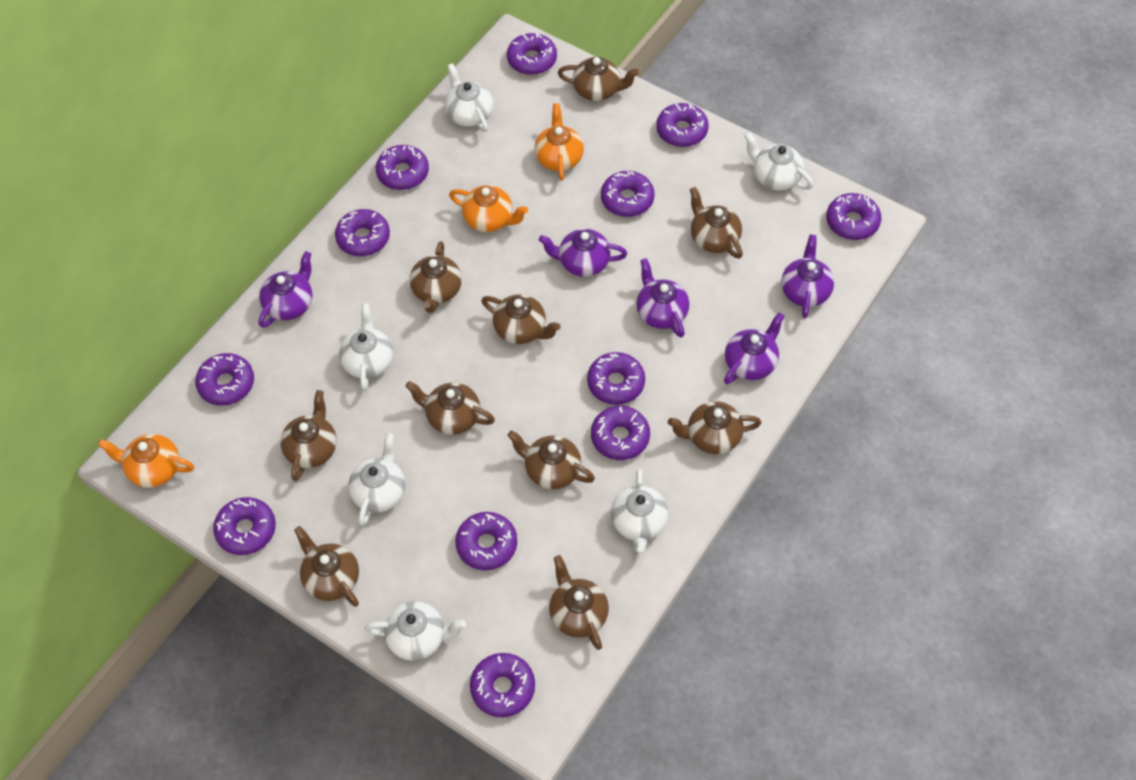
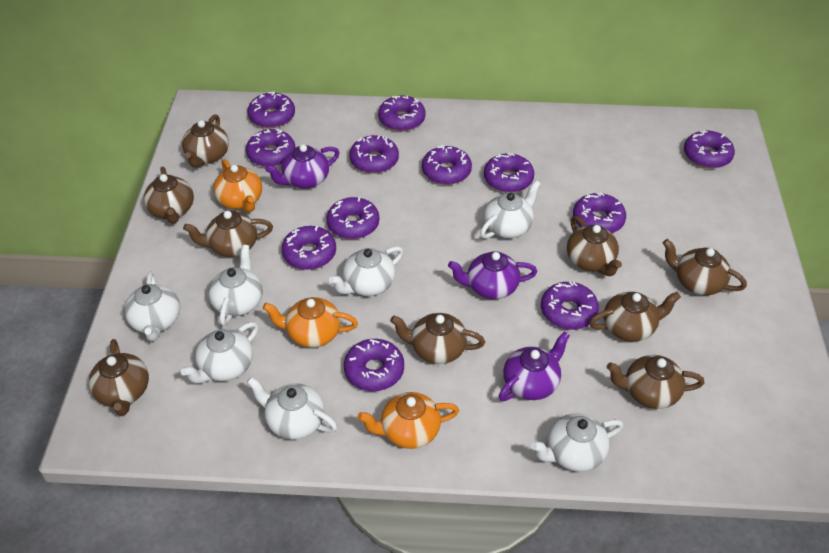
brown teapot: 10 -> 9
purple teapot: 5 -> 3
white teapot: 6 -> 7

